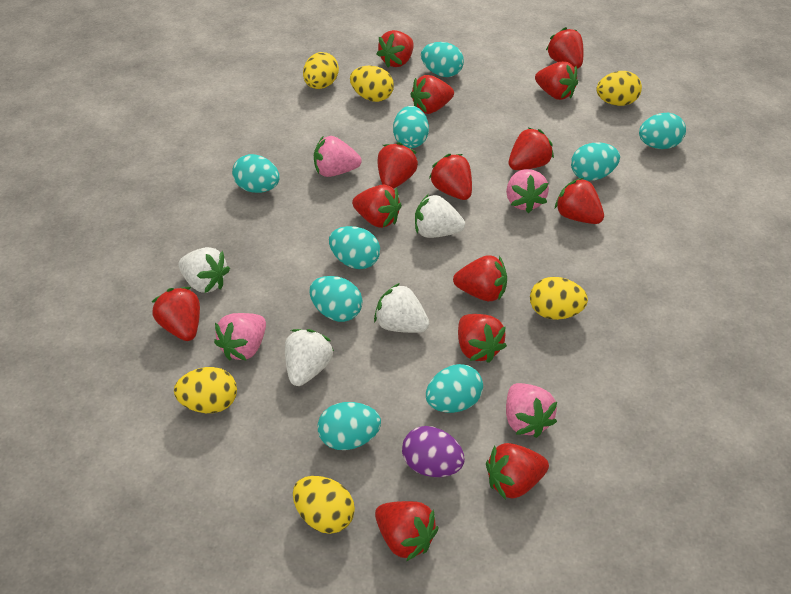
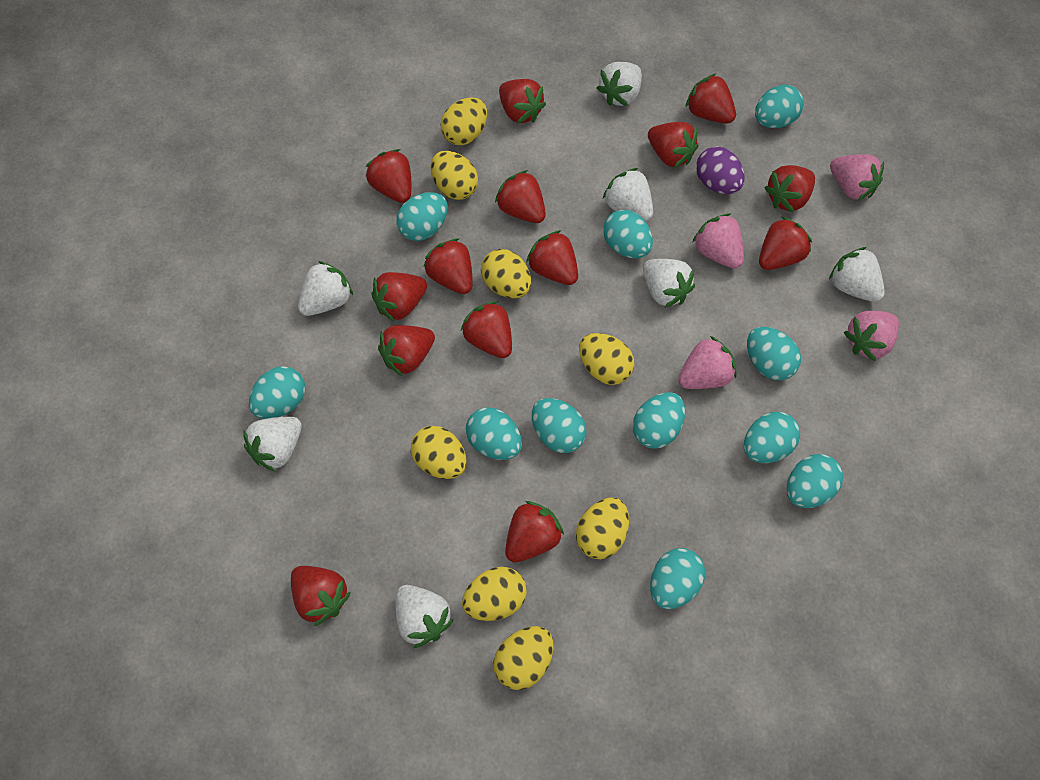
turquoise egg: 9 -> 11
white strawberry: 4 -> 7
yellow egg: 6 -> 8

